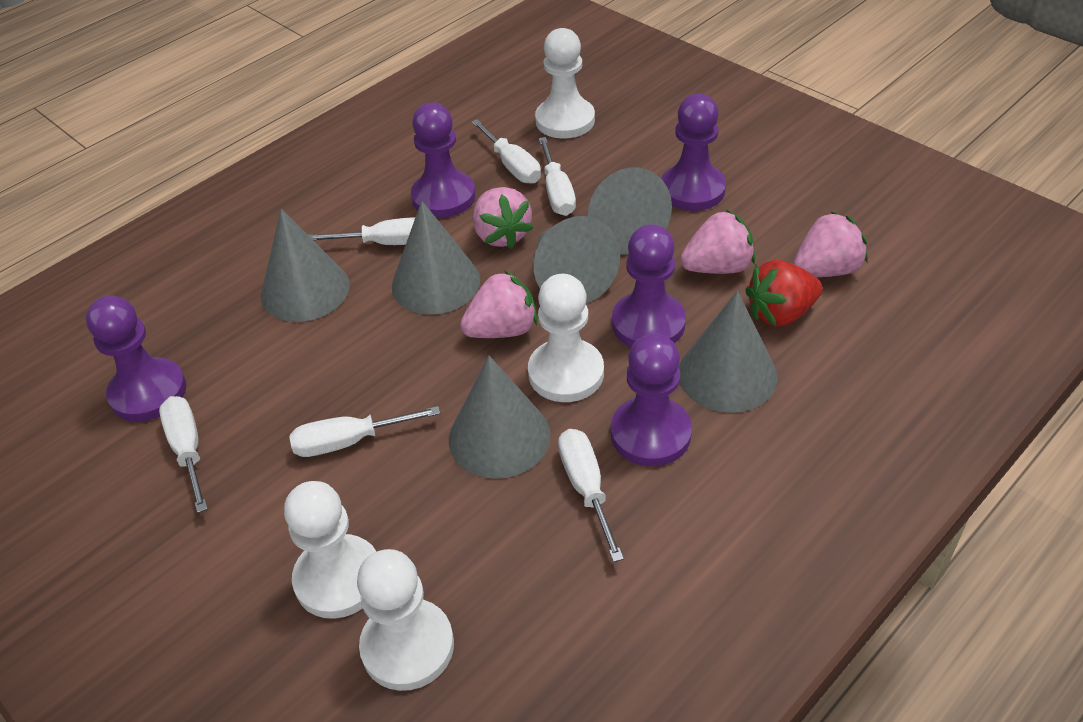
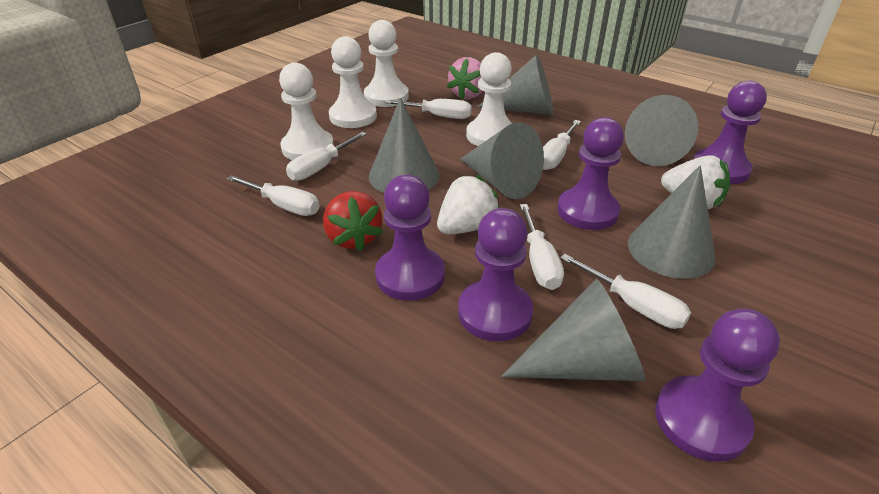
pink strawberry: 4 -> 1
white strawberry: 0 -> 2

